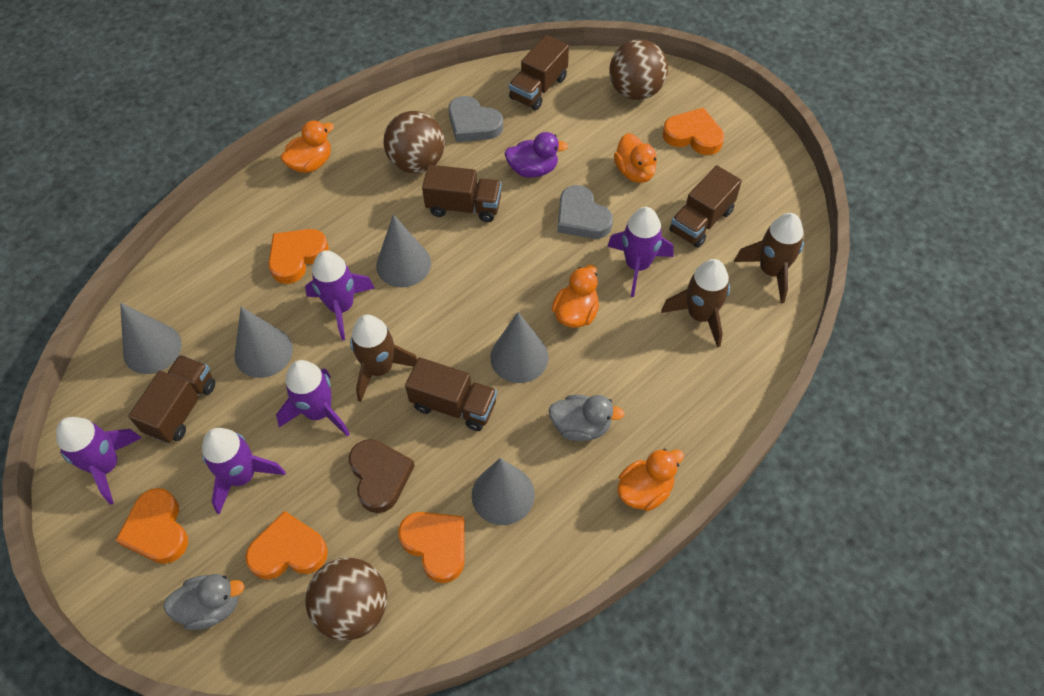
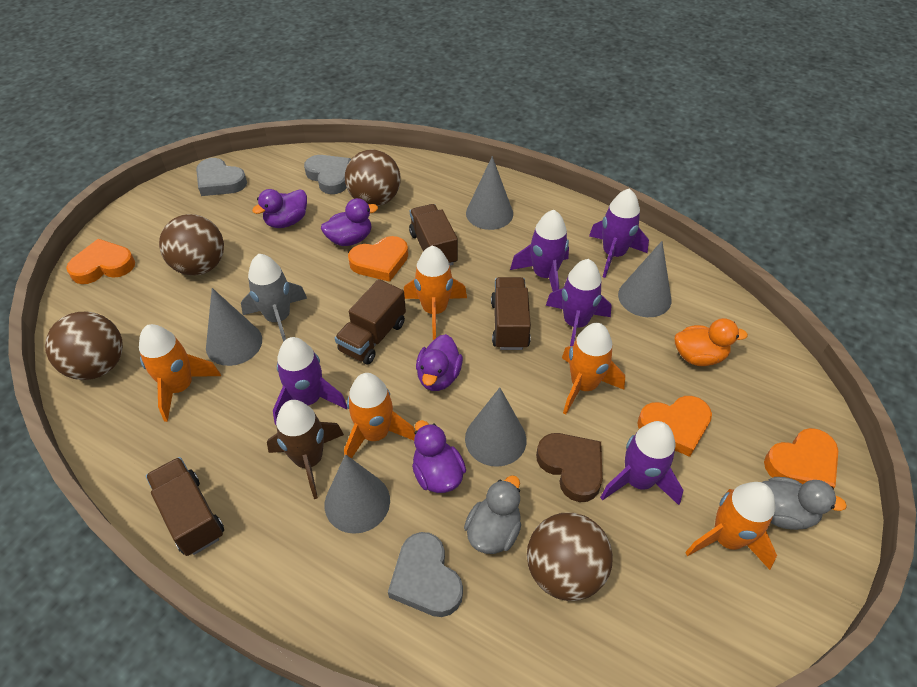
brown ball: 3 -> 4
brown rocket: 3 -> 1
brown truck: 5 -> 4
grey heart: 2 -> 3
grey rocket: 0 -> 1
orange duck: 4 -> 1
orange heart: 5 -> 4
orange rocket: 0 -> 5
purple duck: 1 -> 4

